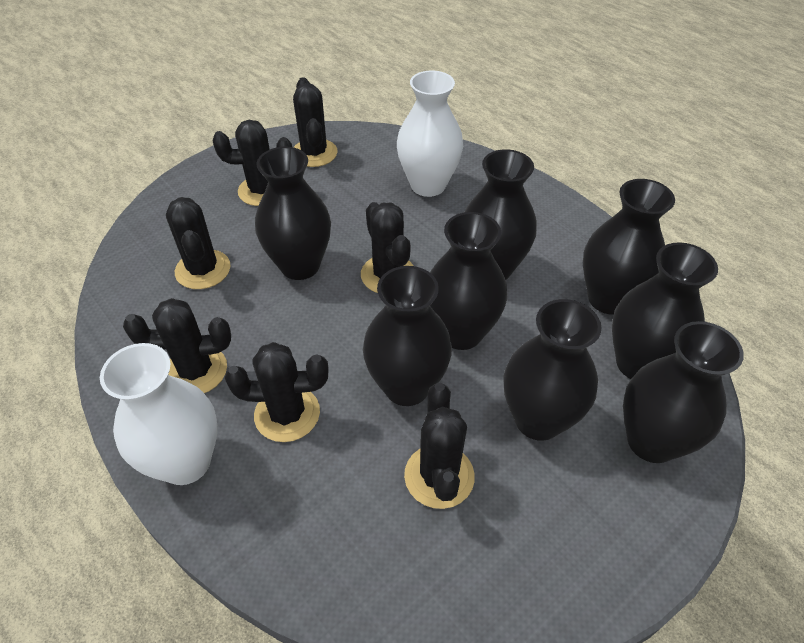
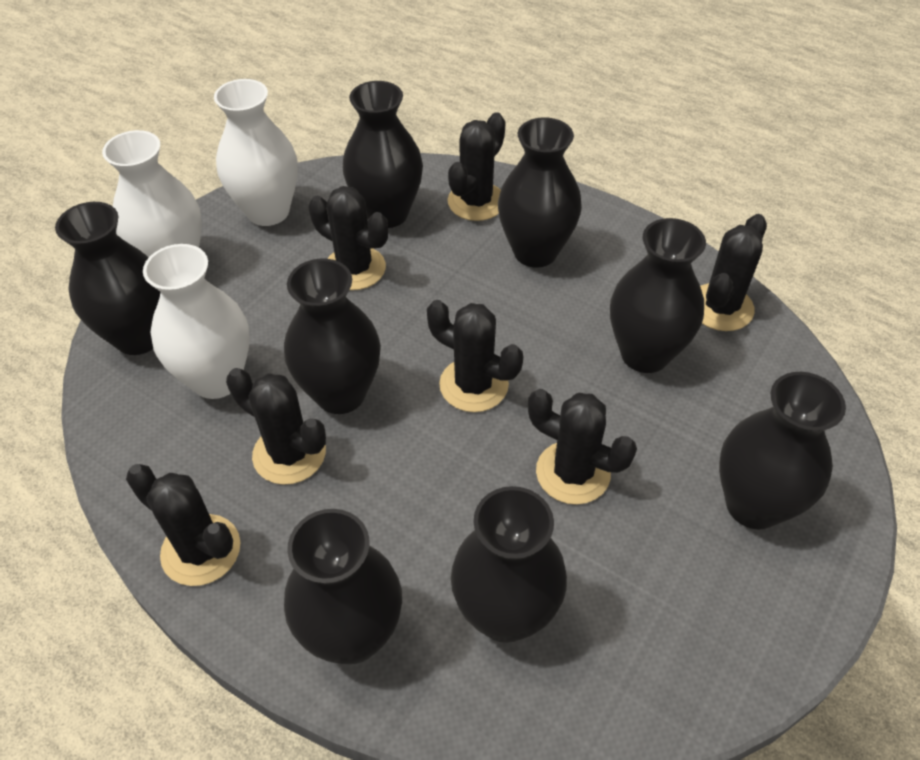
white vase: 2 -> 3

